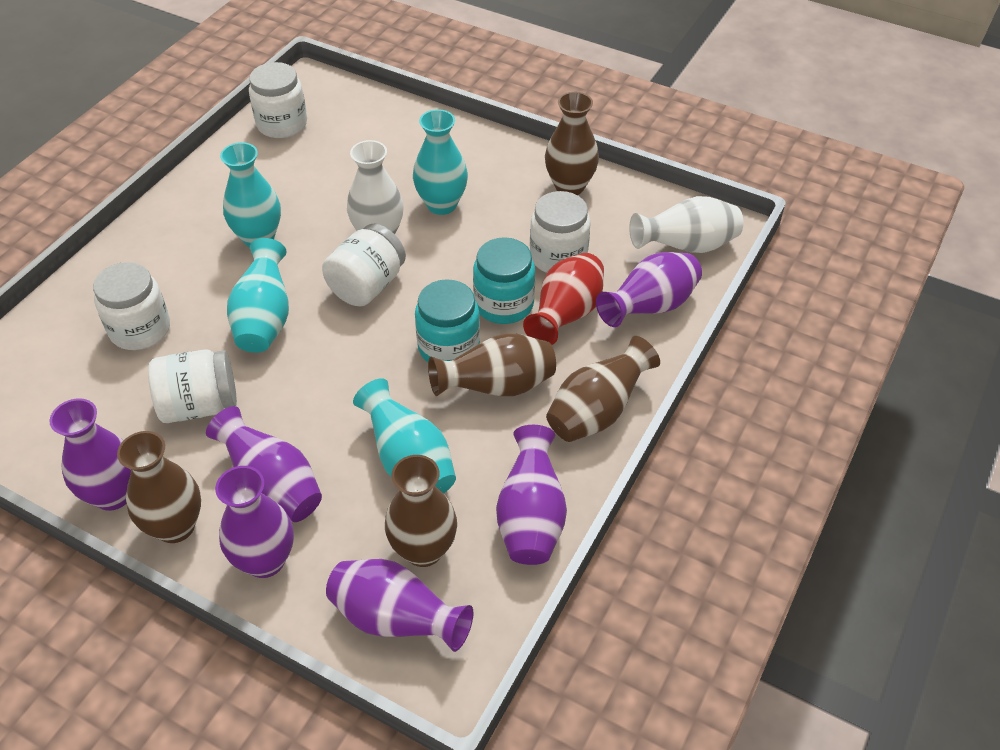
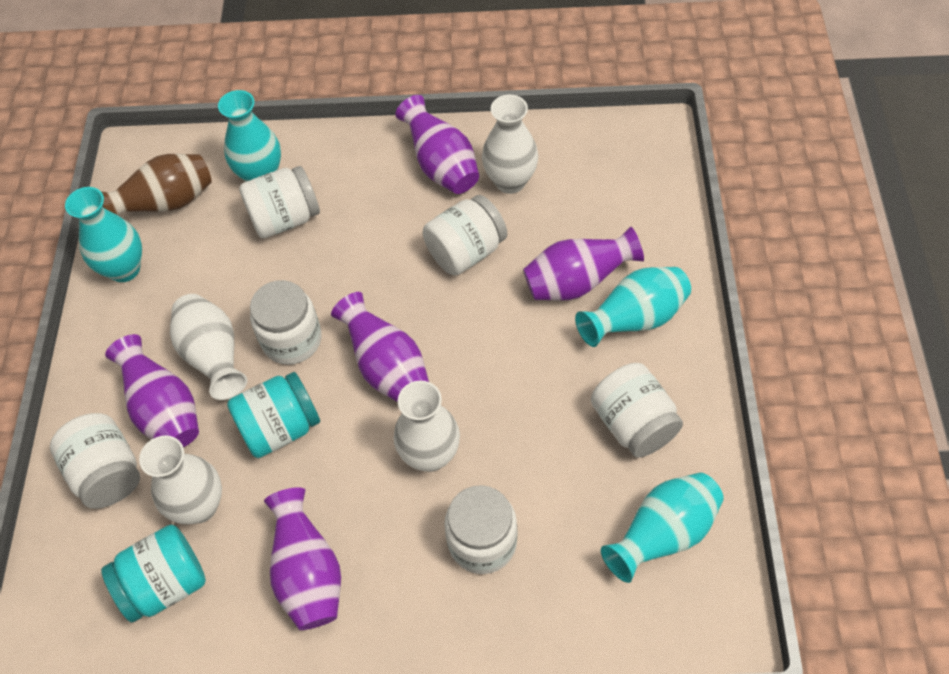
brown vase: 5 -> 1
purple vase: 6 -> 5
red vase: 1 -> 0
white jar: 5 -> 6
white vase: 2 -> 4

